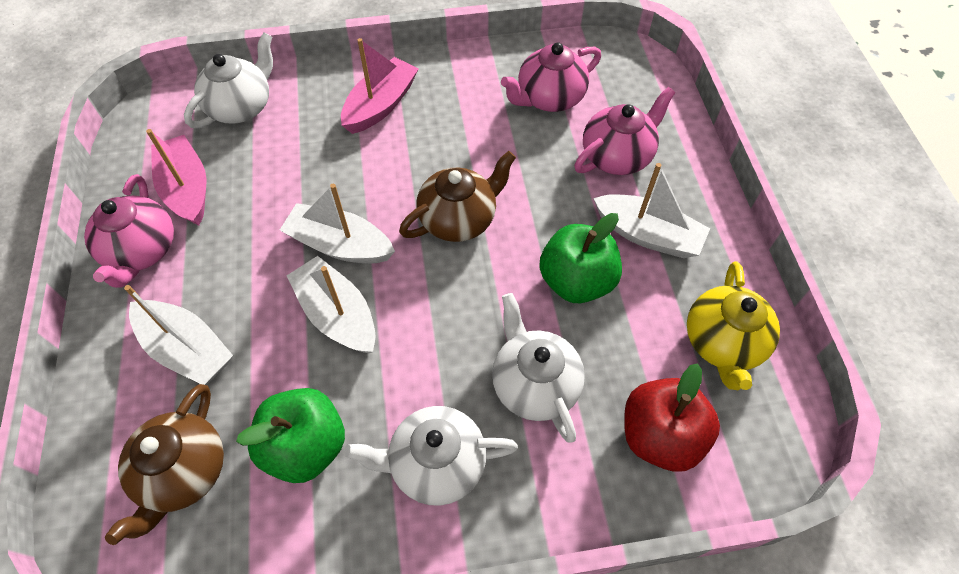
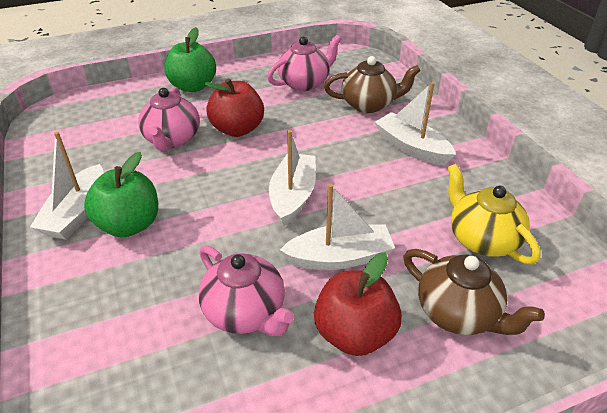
pink boat: 2 -> 0
red apple: 1 -> 2
white teapot: 3 -> 0

